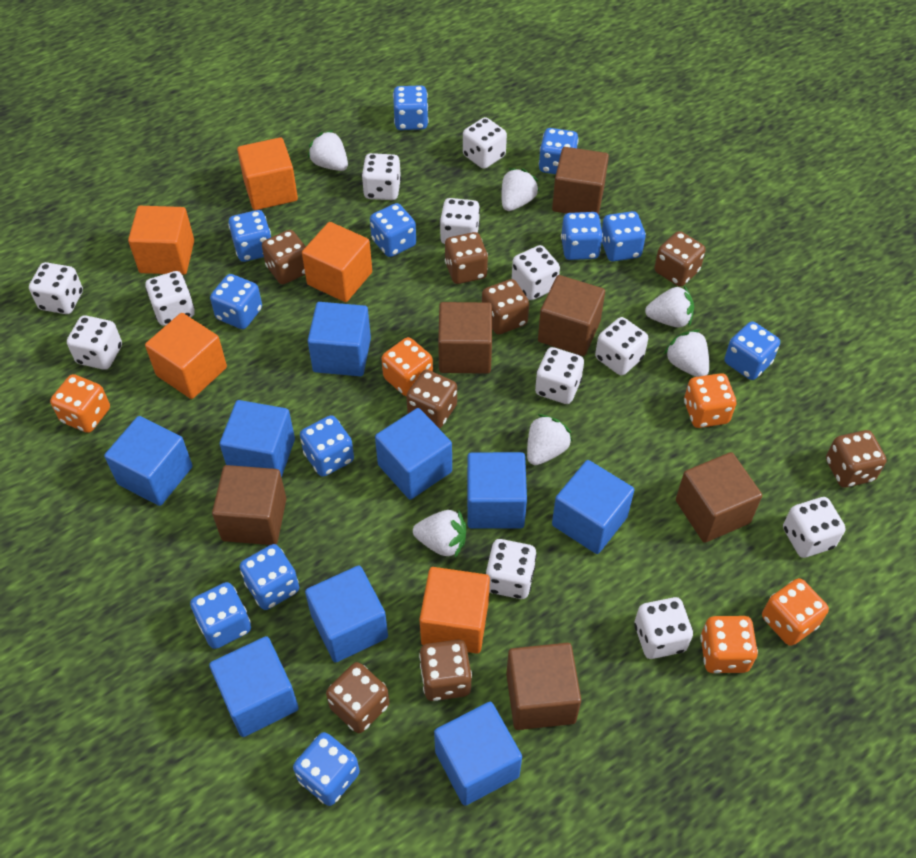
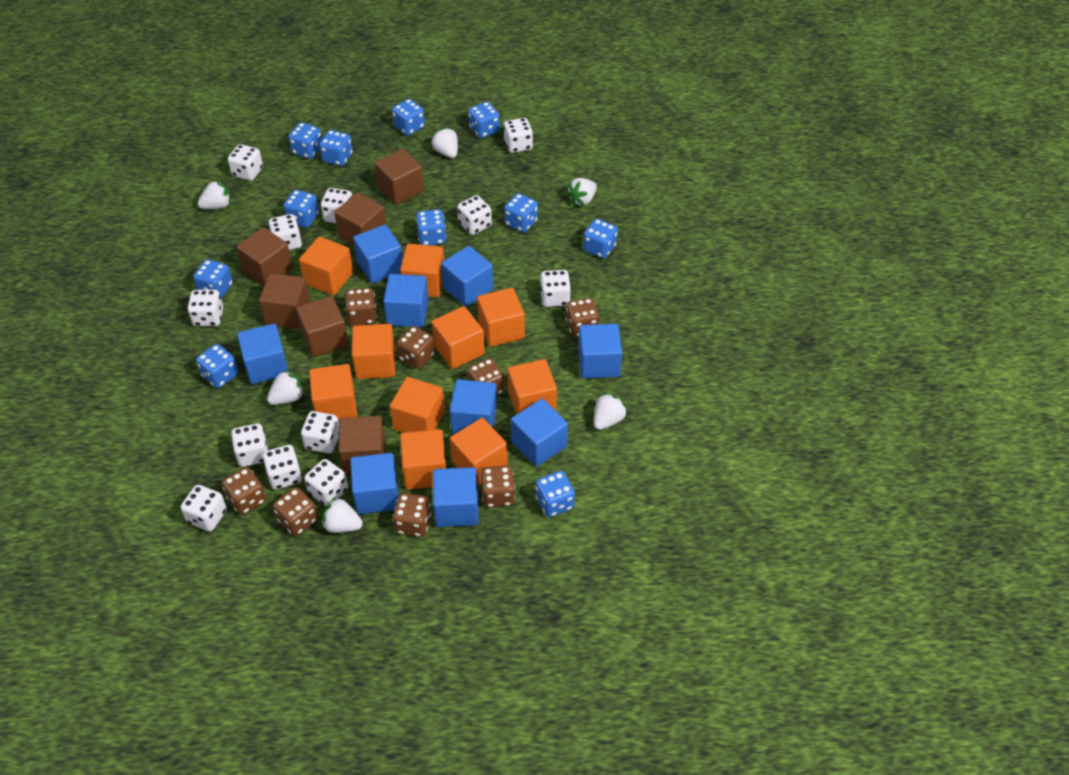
blue dice: 12 -> 11
orange cube: 5 -> 10
orange dice: 5 -> 0

